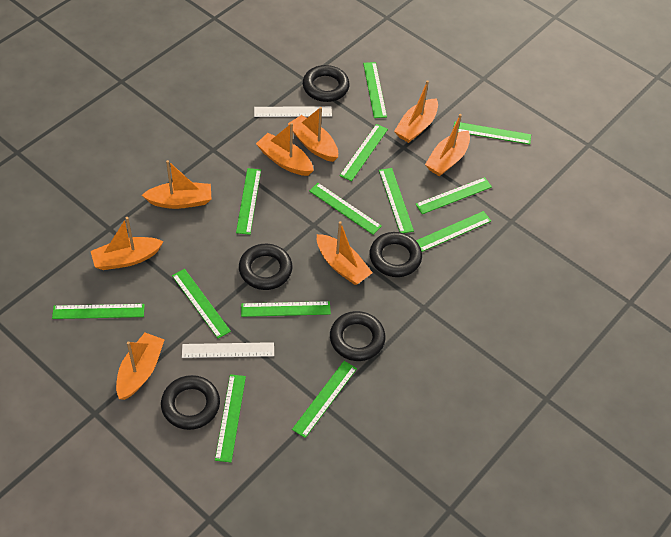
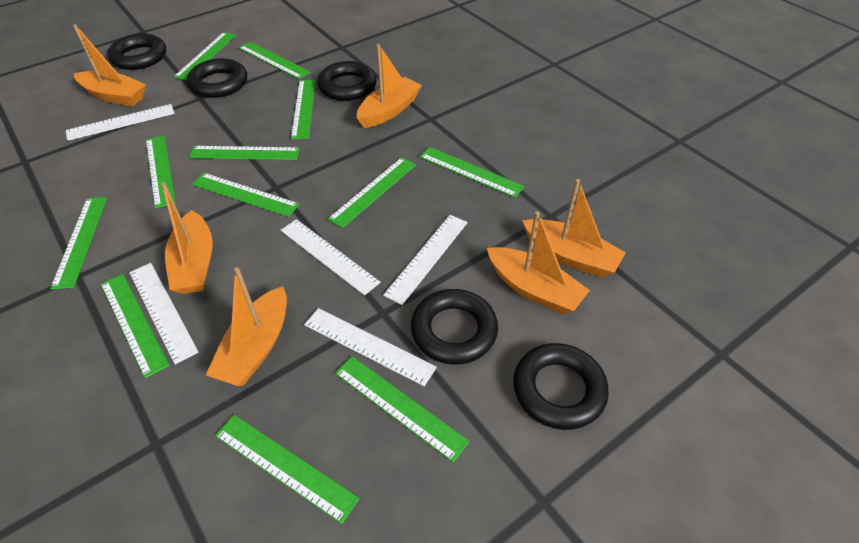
green ruler: 13 -> 12
orange boat: 8 -> 6
white ruler: 2 -> 5

